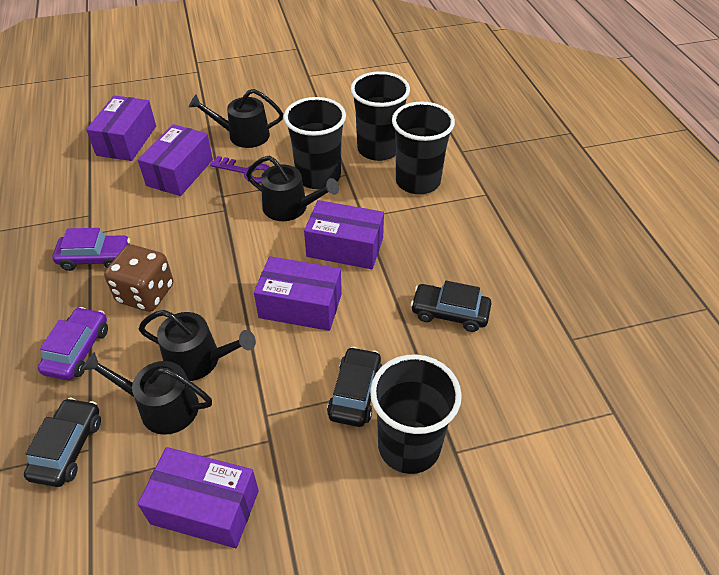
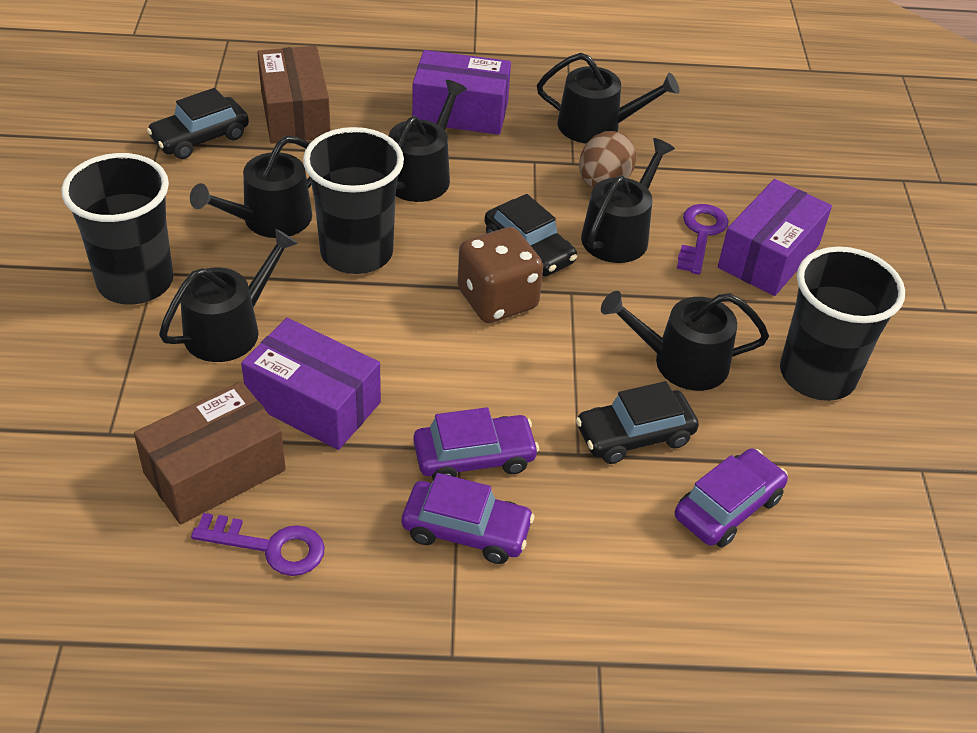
black cup: 4 -> 3
black watering can: 4 -> 6
brown box: 0 -> 2
brown egg: 0 -> 1
purple box: 5 -> 3
purple car: 2 -> 3
purple key: 1 -> 2

